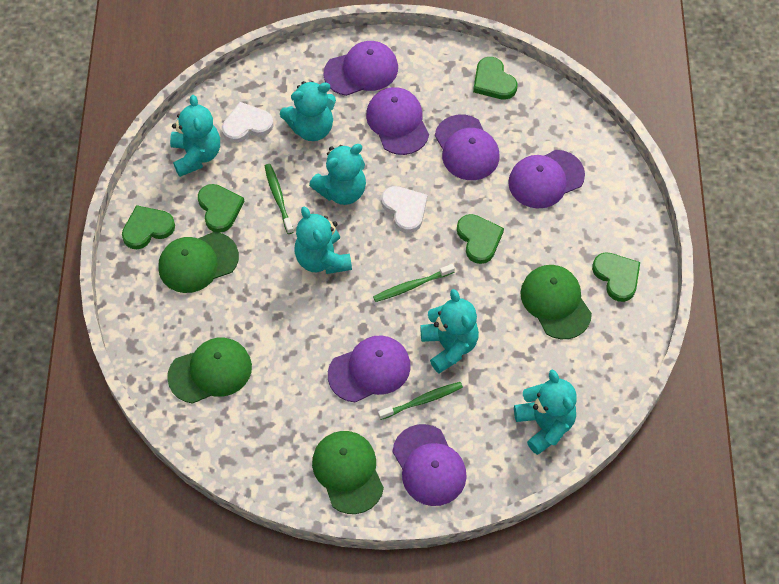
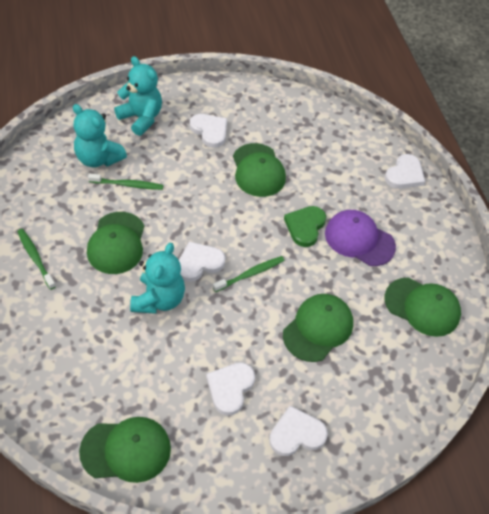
green cap: 4 -> 5
green heart: 5 -> 1
purple cap: 6 -> 1
turquoise teddy bear: 6 -> 3
white heart: 2 -> 5

